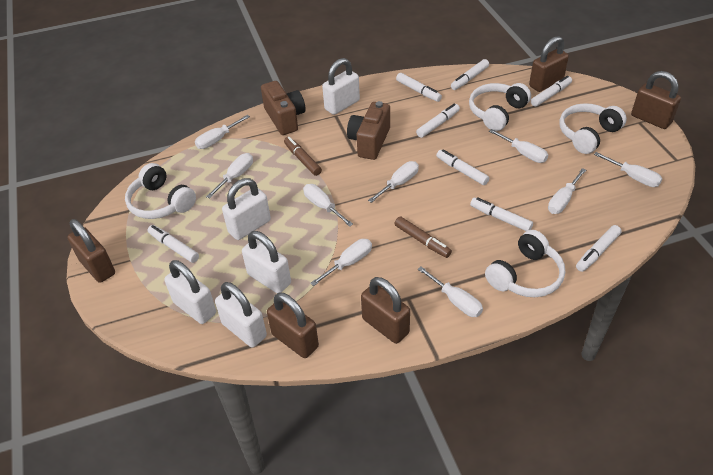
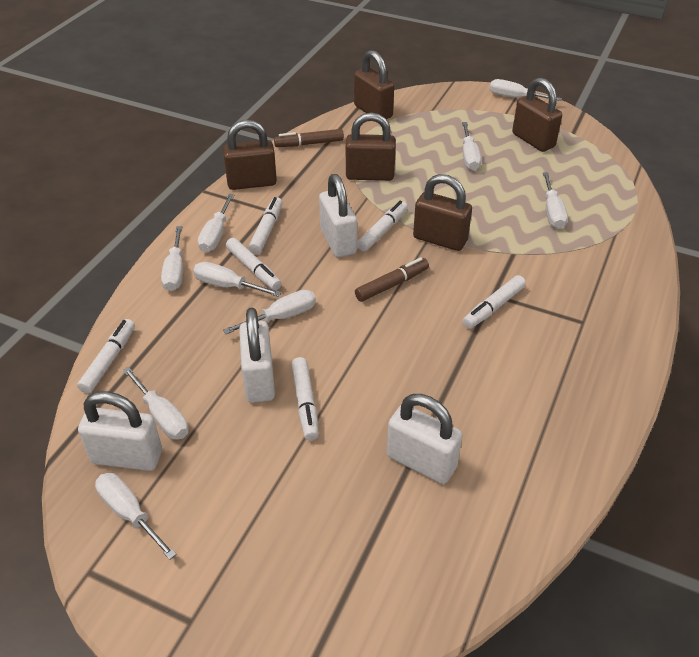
brown camera: 2 -> 0
white headphones: 4 -> 0
white marker: 8 -> 6
white padlock: 5 -> 4

